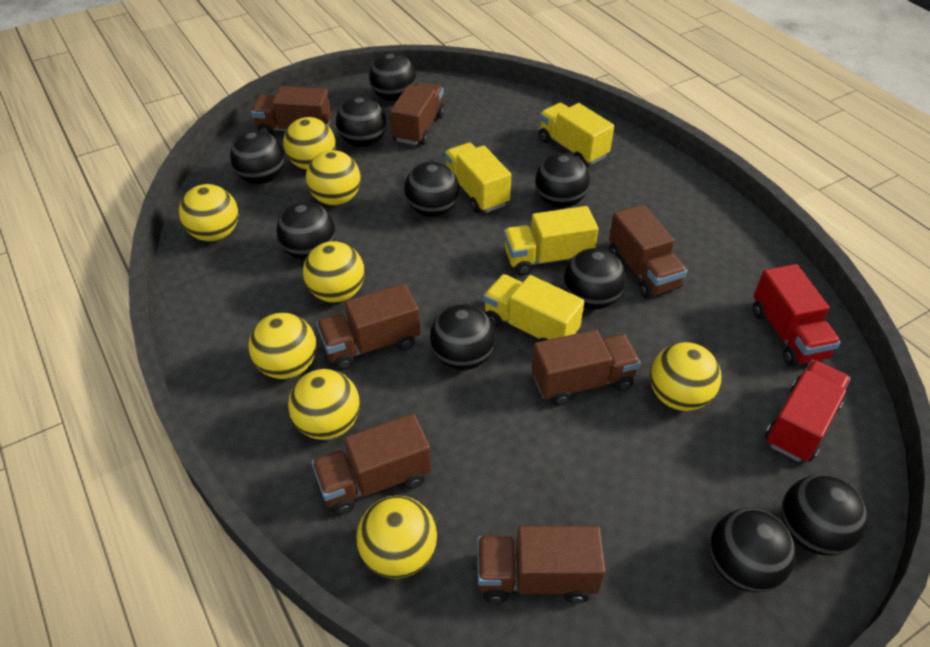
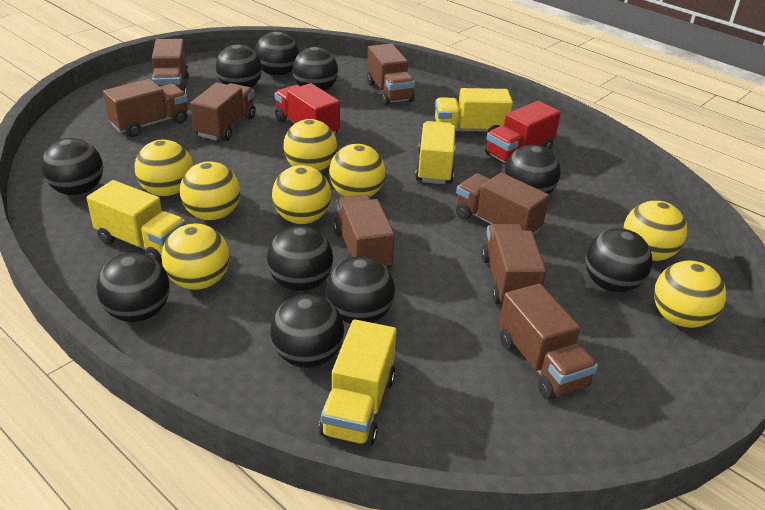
brown truck: 7 -> 8

